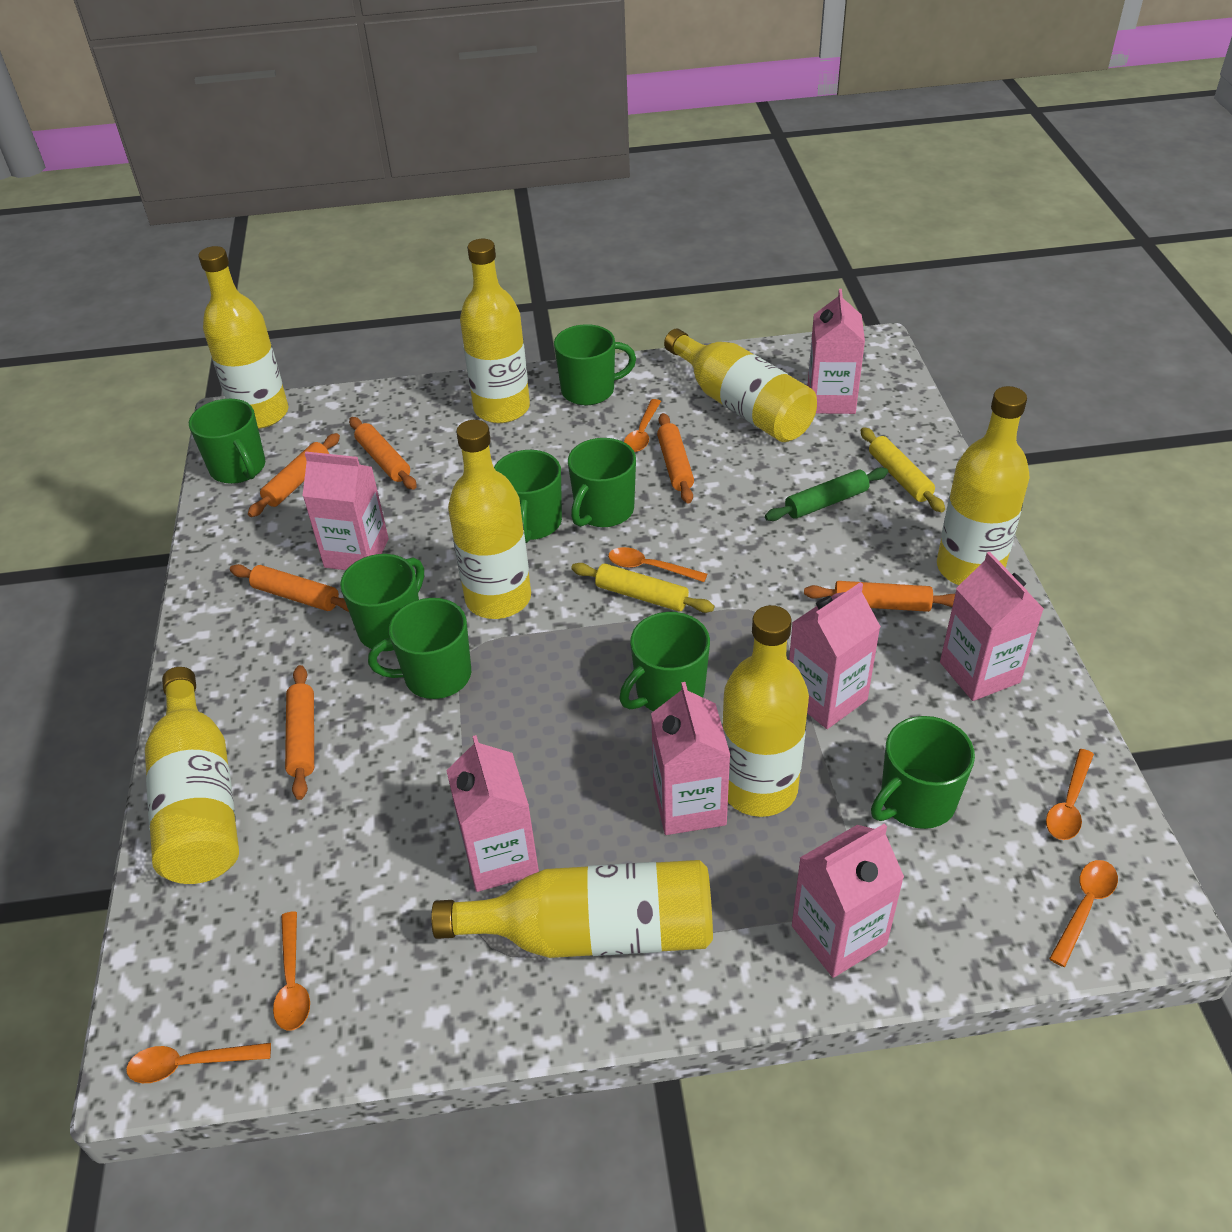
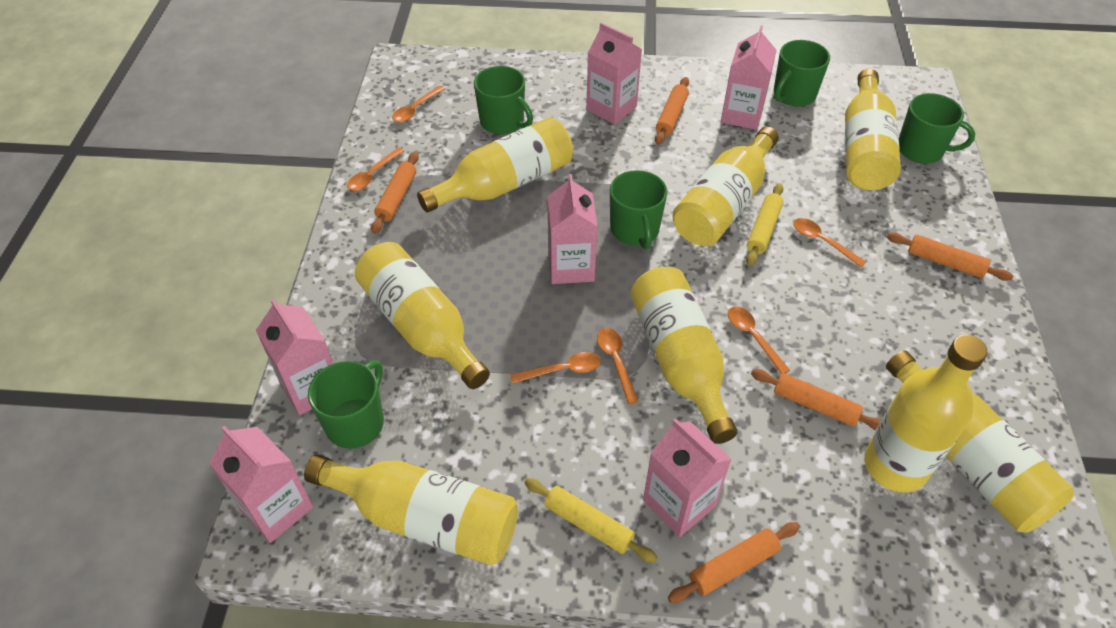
green mug: 8 -> 5
green rolling pin: 1 -> 0
orange rolling pin: 6 -> 5
pink carton: 7 -> 6

